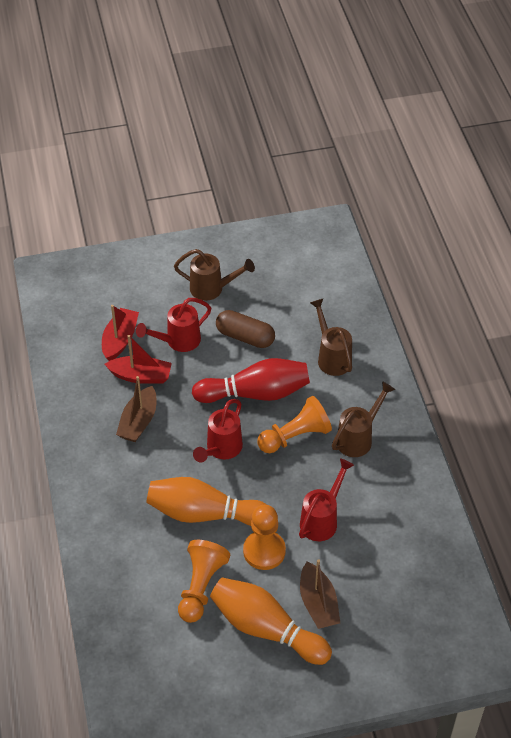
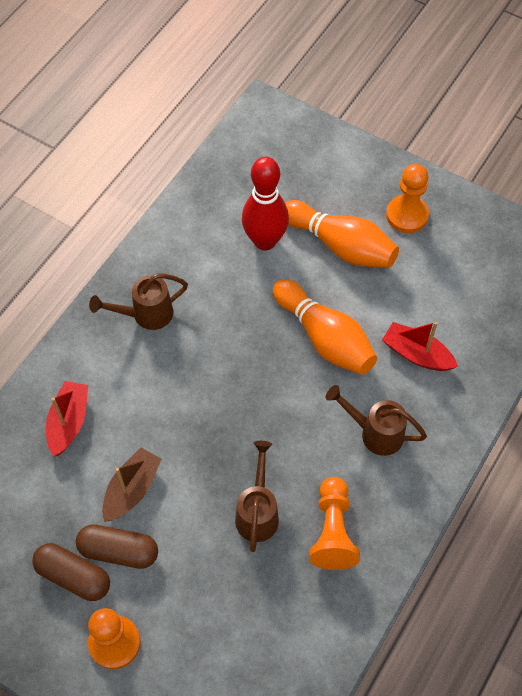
brown boat: 2 -> 1
brown capsule: 1 -> 2
red watering can: 3 -> 0

